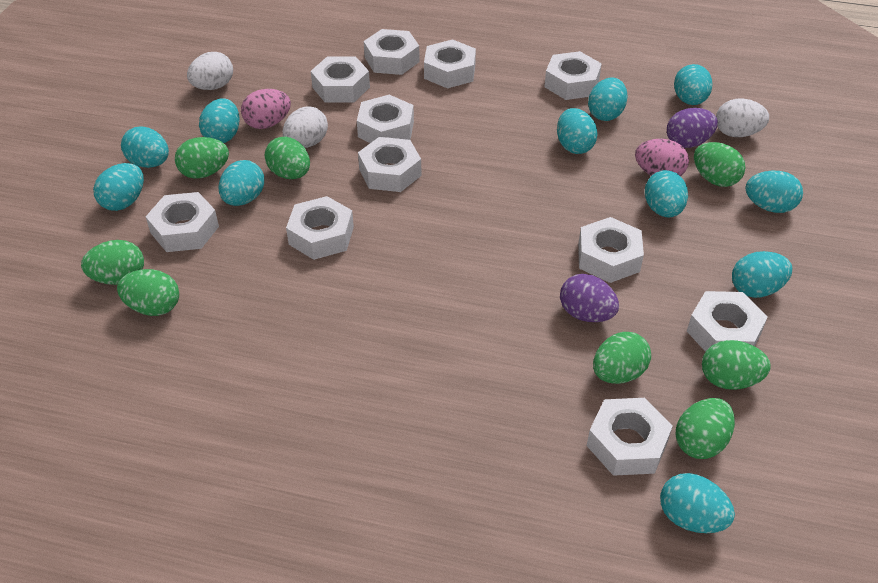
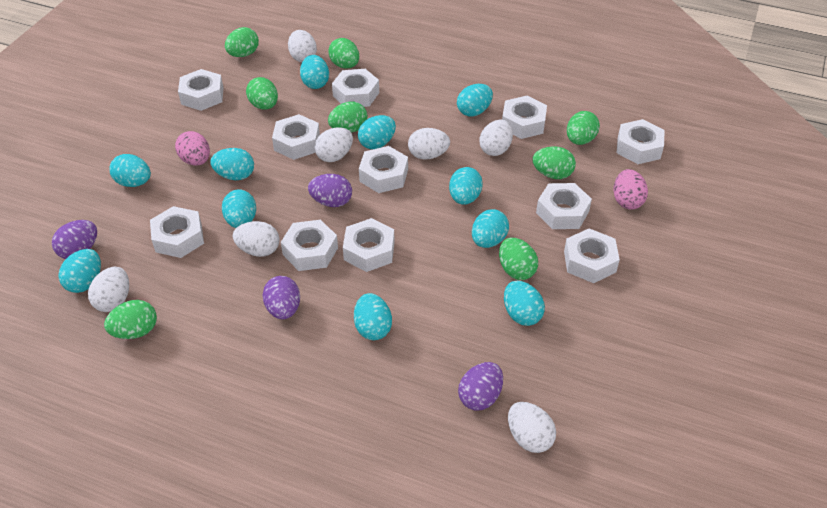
purple egg: 2 -> 4
white egg: 3 -> 7

